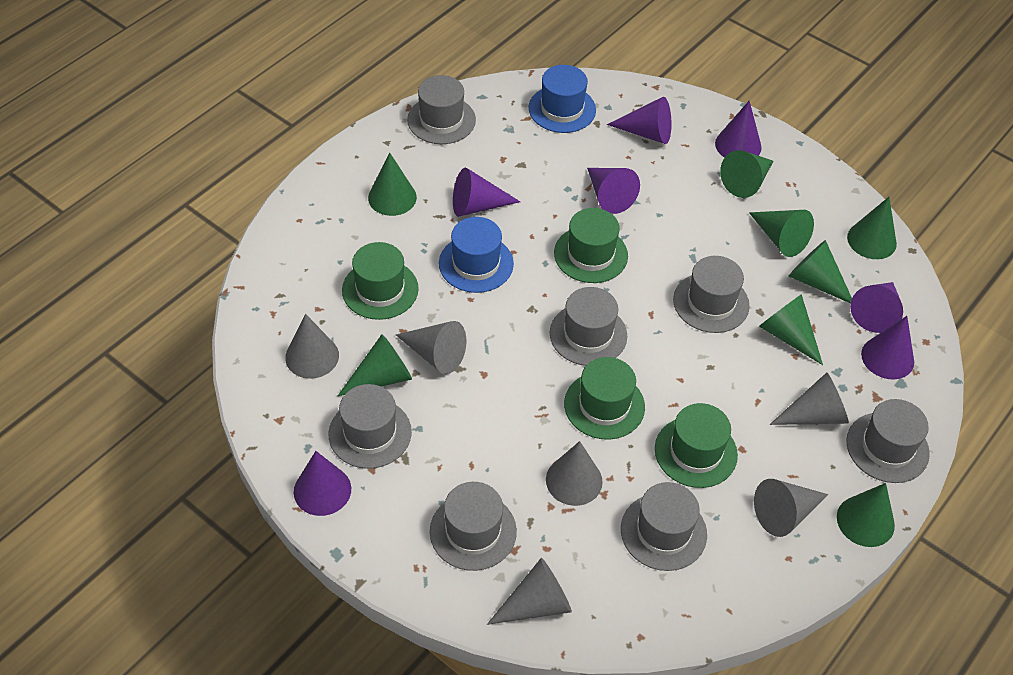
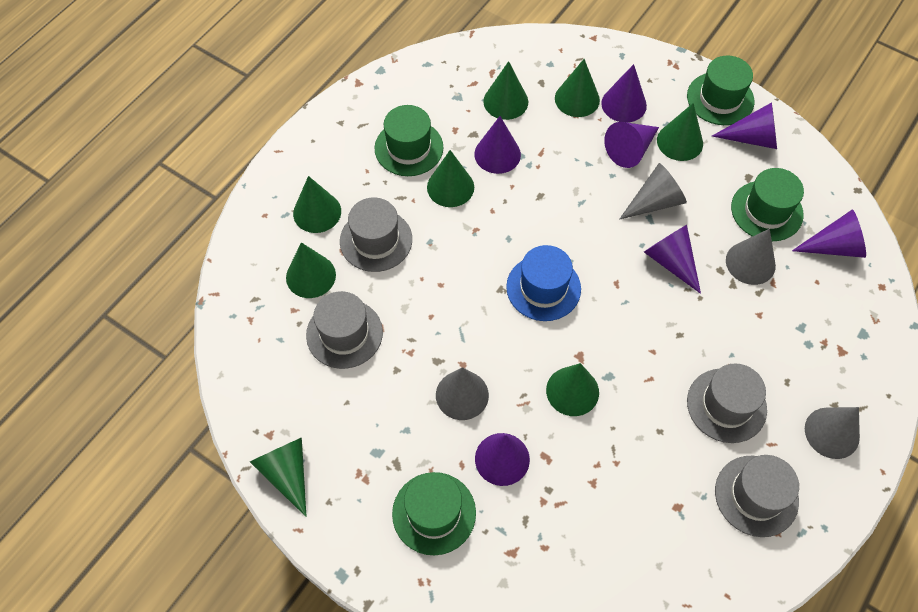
blue hat: 2 -> 1
grey cone: 6 -> 4
grey hat: 7 -> 4

